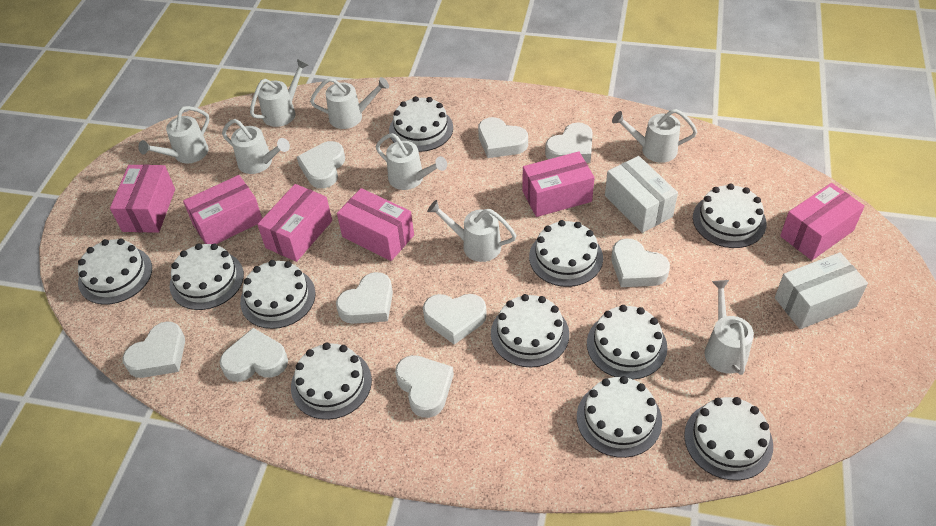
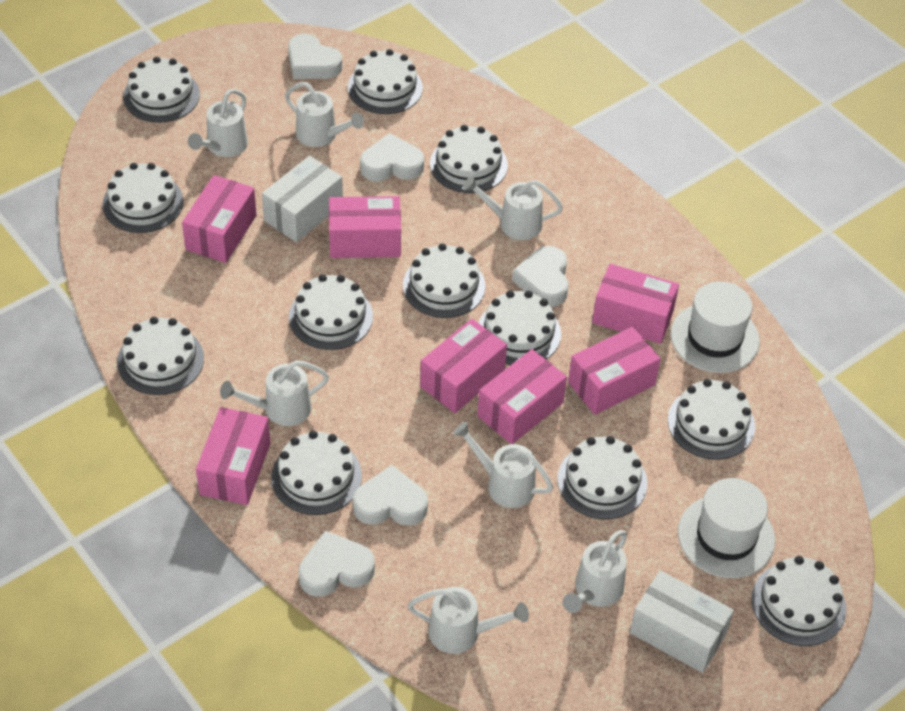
pink box: 6 -> 7
white cake: 11 -> 12
white hat: 0 -> 2
white heart: 9 -> 5
white watering can: 8 -> 7

